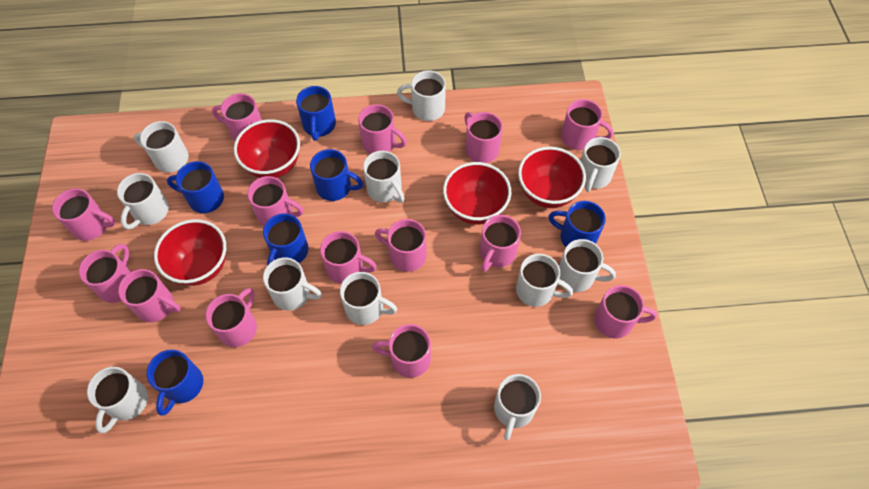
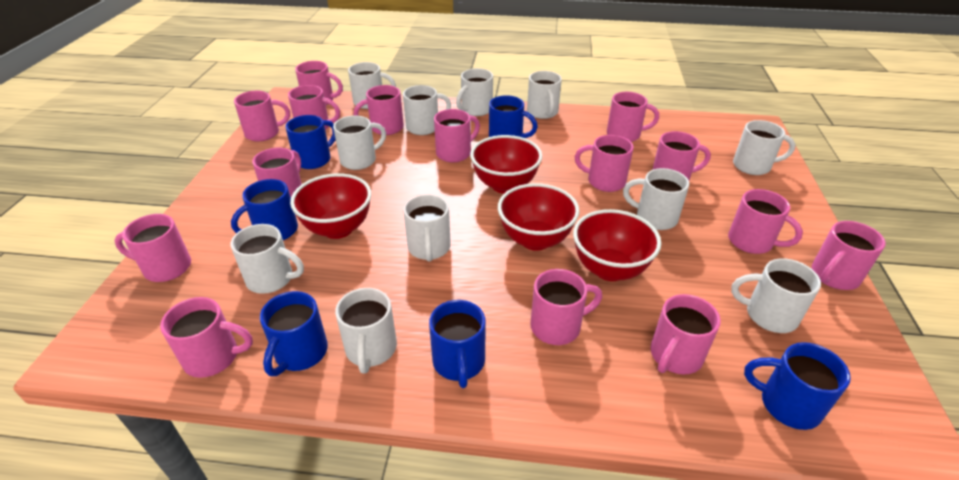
pink mug: 14 -> 15

